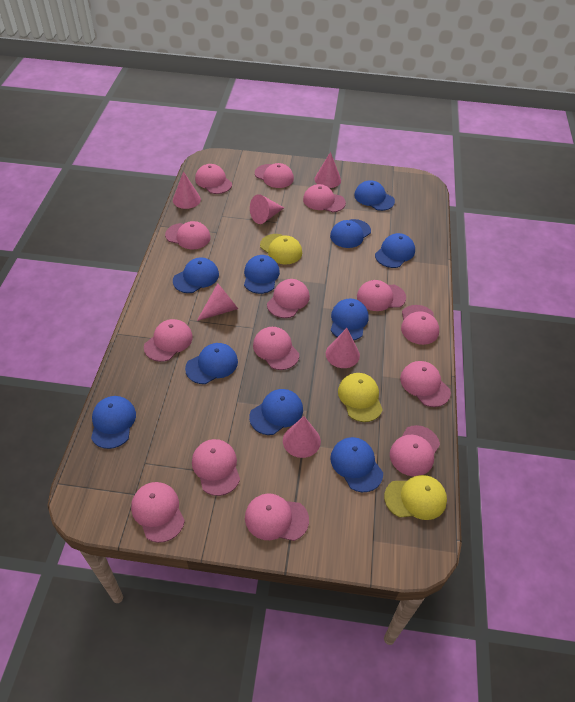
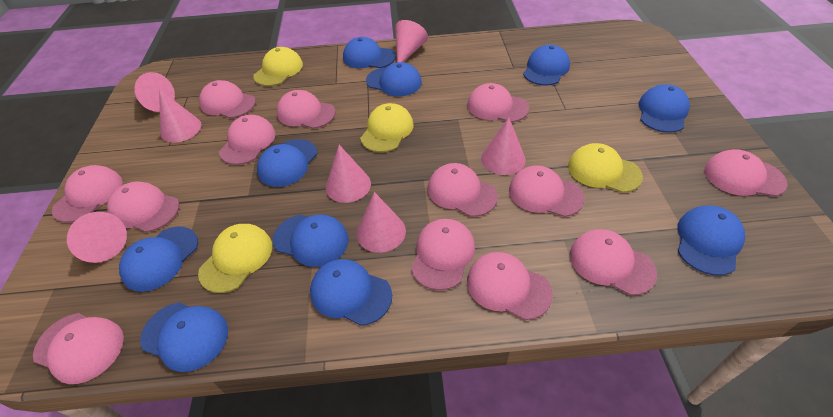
pink cap: 14 -> 13
pink cone: 6 -> 7
yellow cap: 3 -> 4

